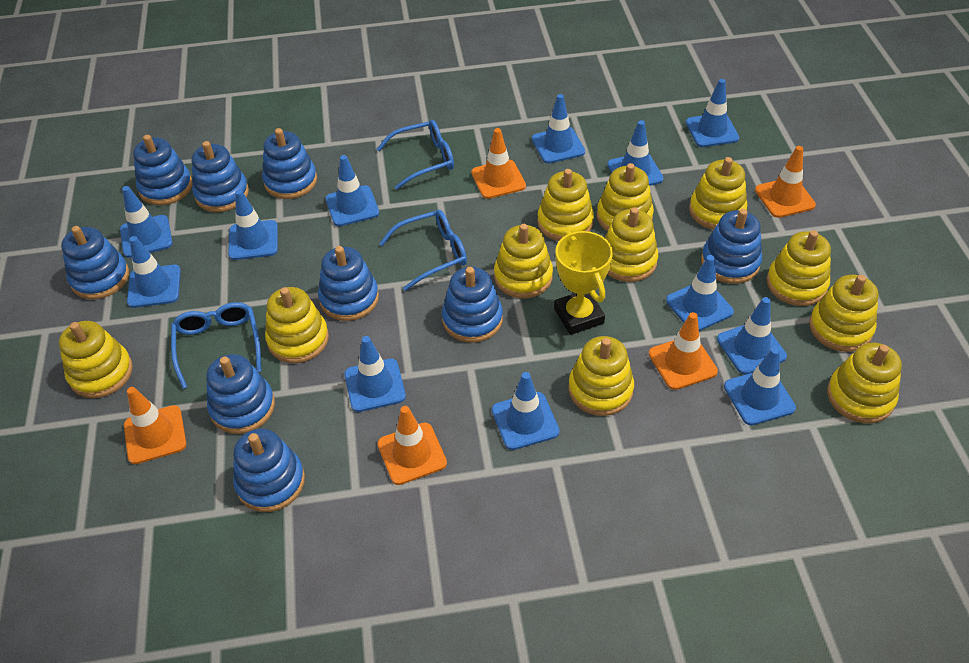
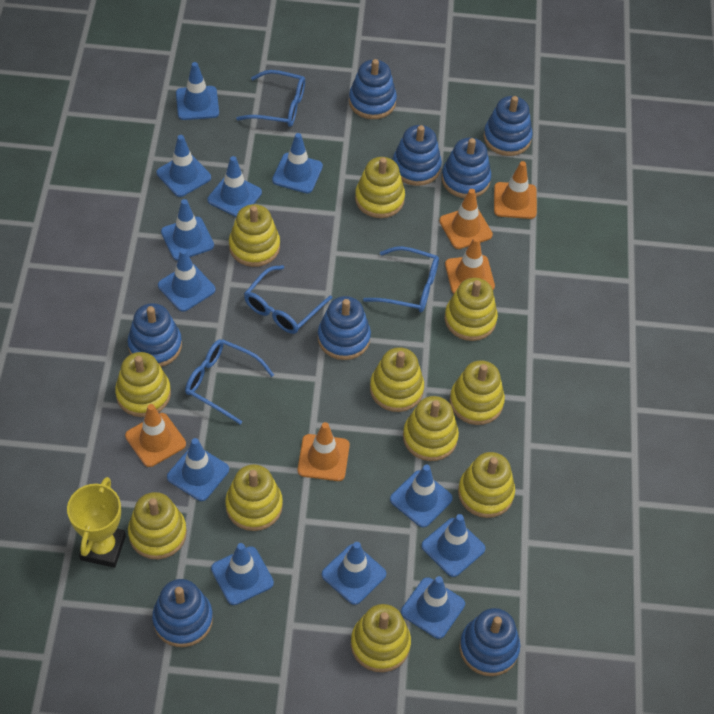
blue glasses: 3 -> 4
blue stacking toy: 9 -> 8

